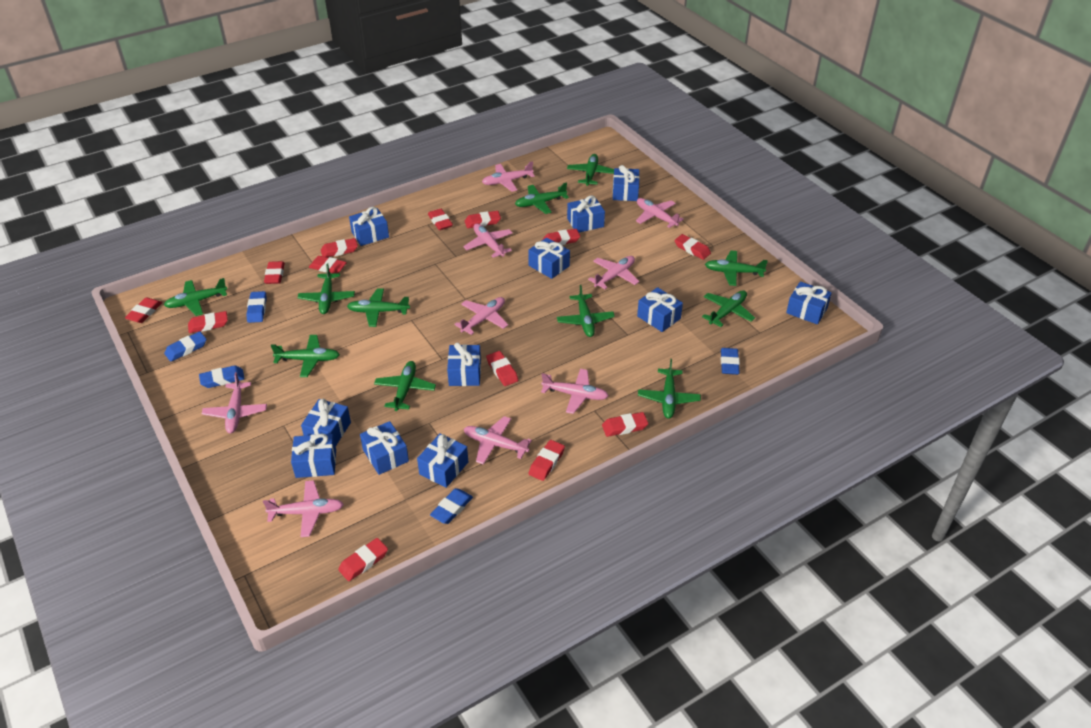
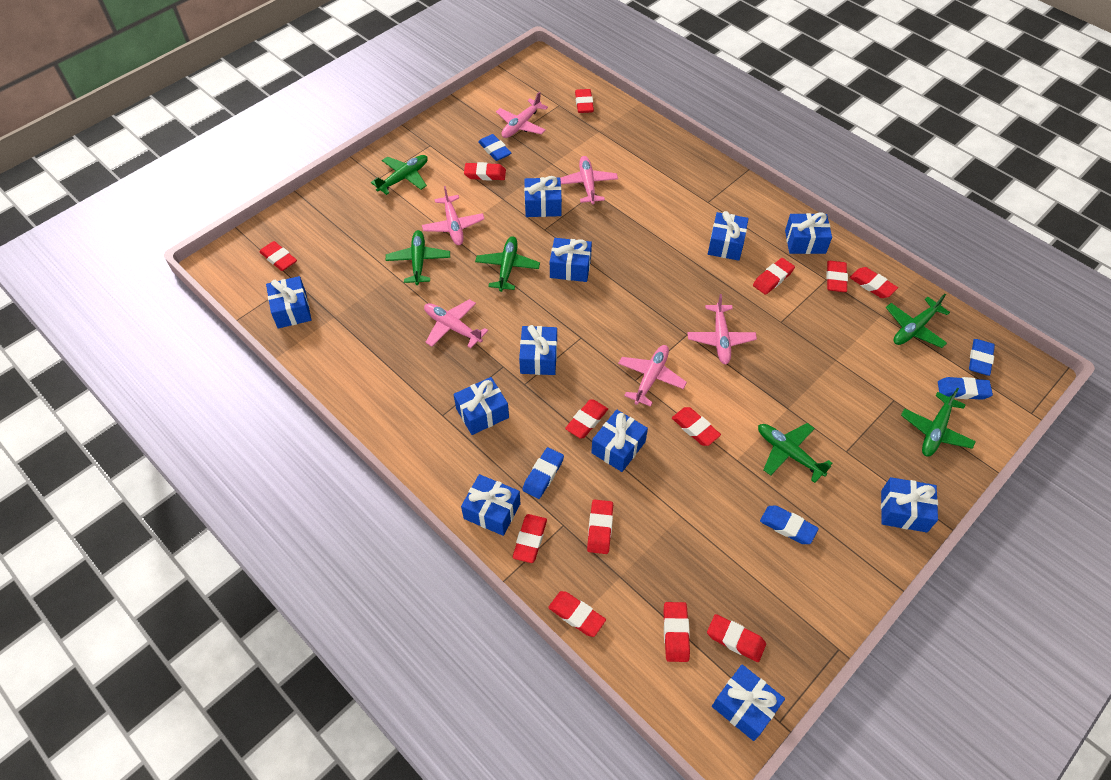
green plane: 11 -> 6
pink plane: 9 -> 6

